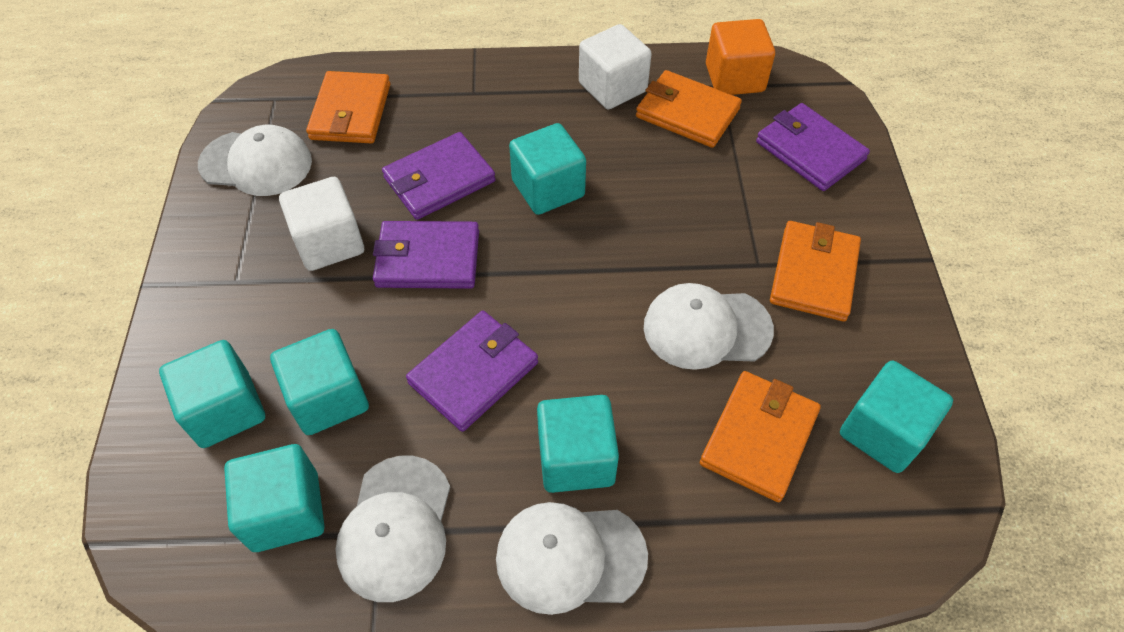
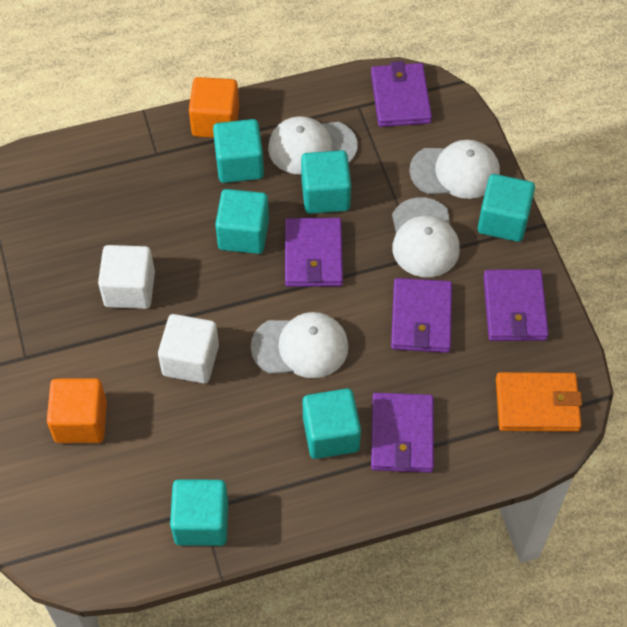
orange cube: 1 -> 2
orange wallet: 4 -> 1
purple wallet: 4 -> 5

